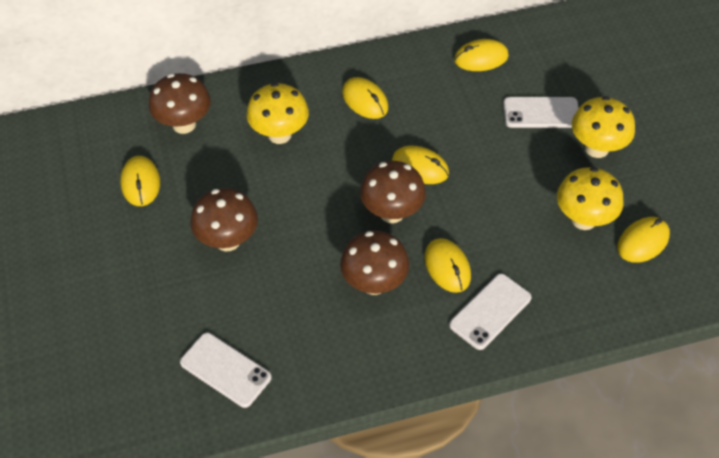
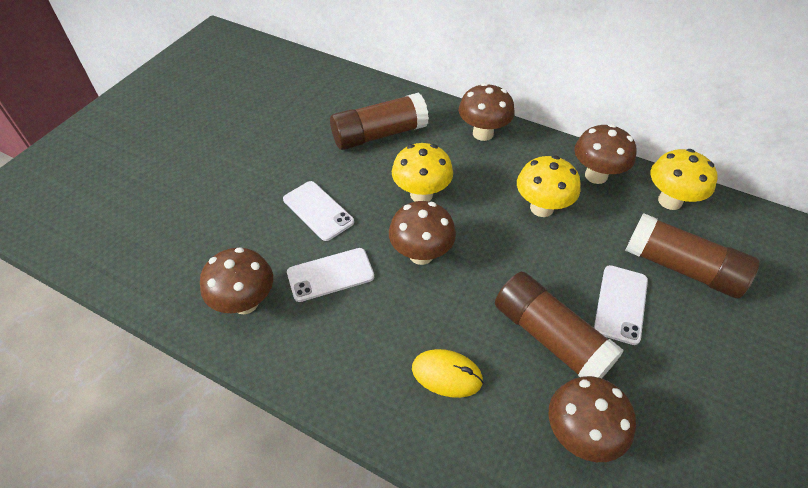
brown glue stick: 0 -> 3
brown mushroom: 4 -> 5
yellow mouse: 6 -> 1

